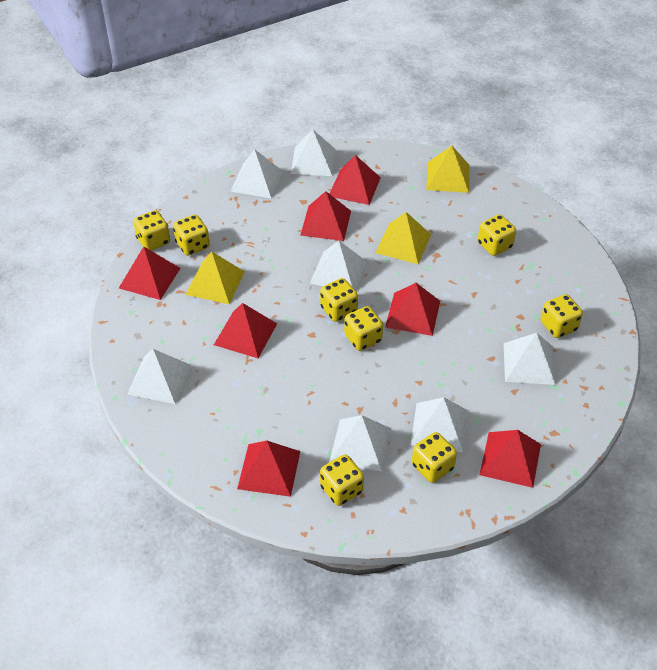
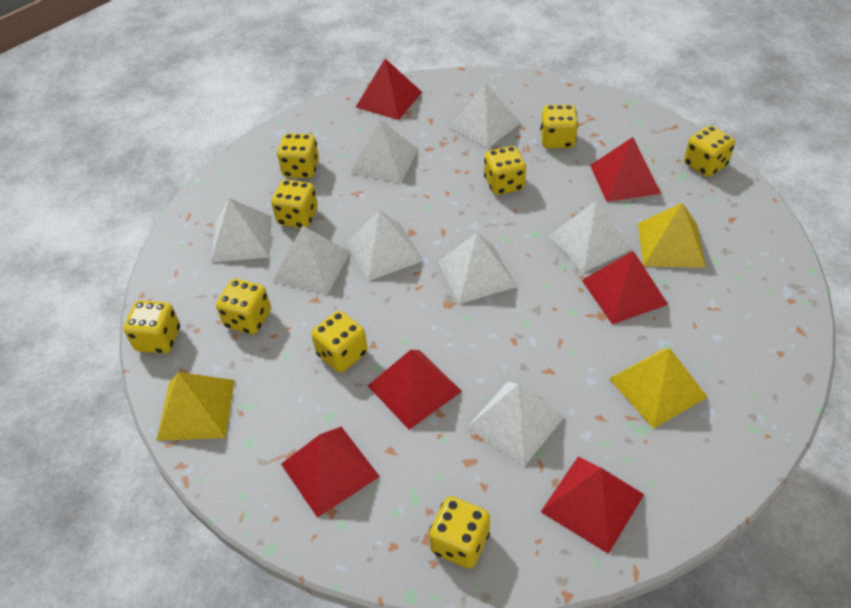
red pyramid: 7 -> 6
white pyramid: 7 -> 8
yellow dice: 8 -> 9

